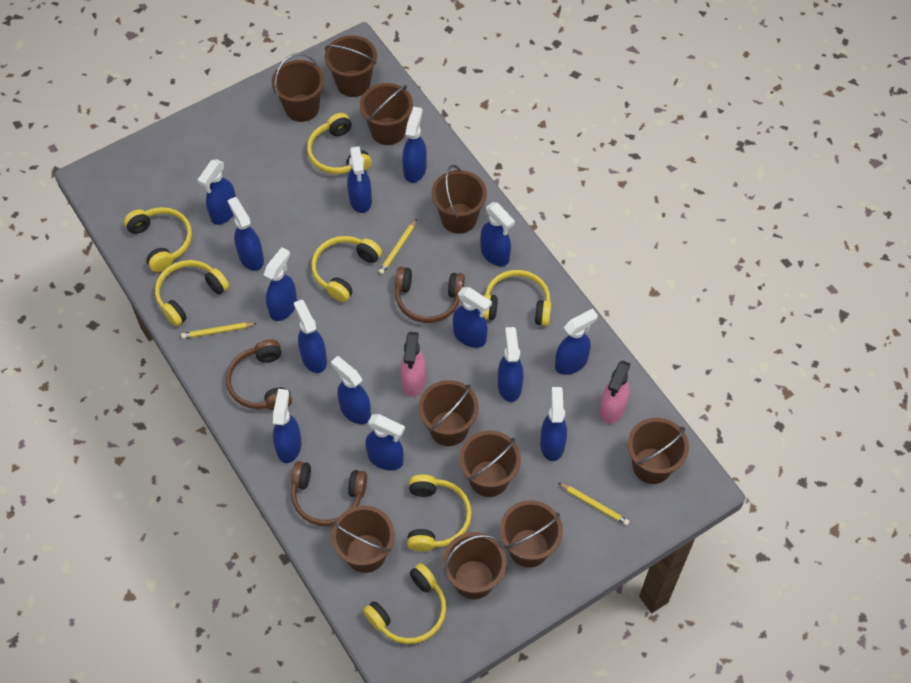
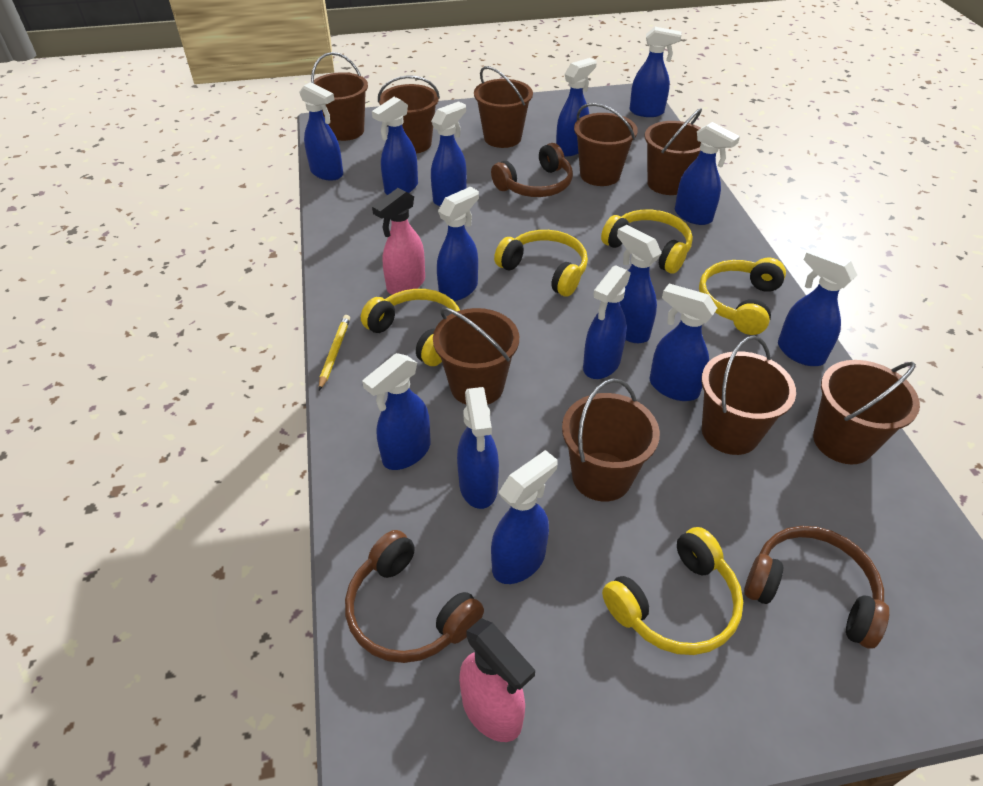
brown bucket: 10 -> 9
yellow headphones: 7 -> 5
yellow pencil: 3 -> 1

